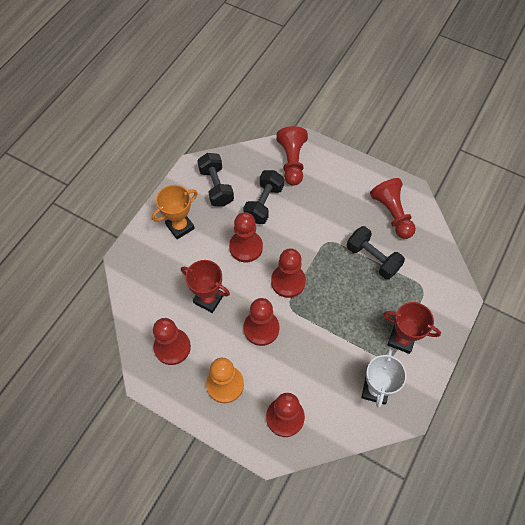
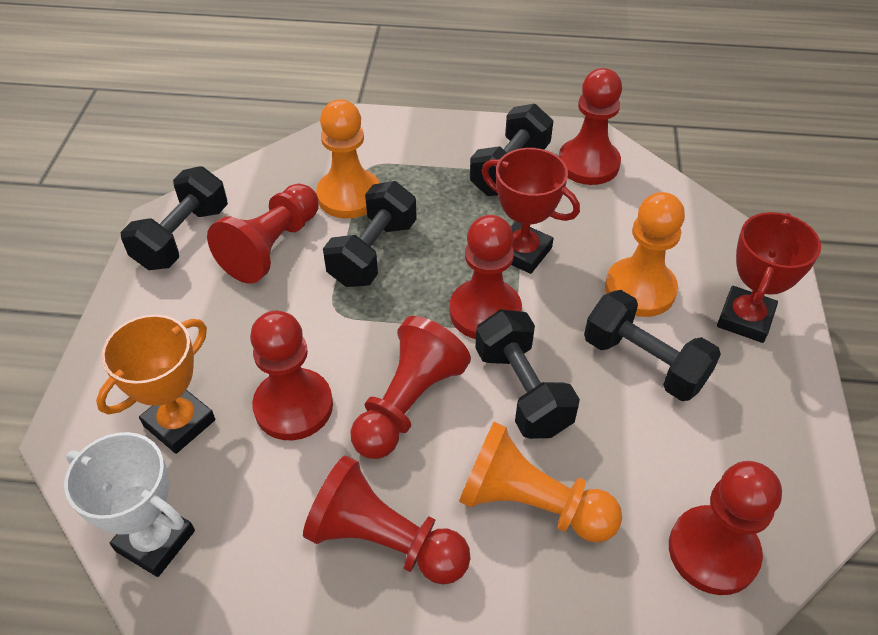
black dumbbell: 3 -> 5
orange pawn: 1 -> 3

